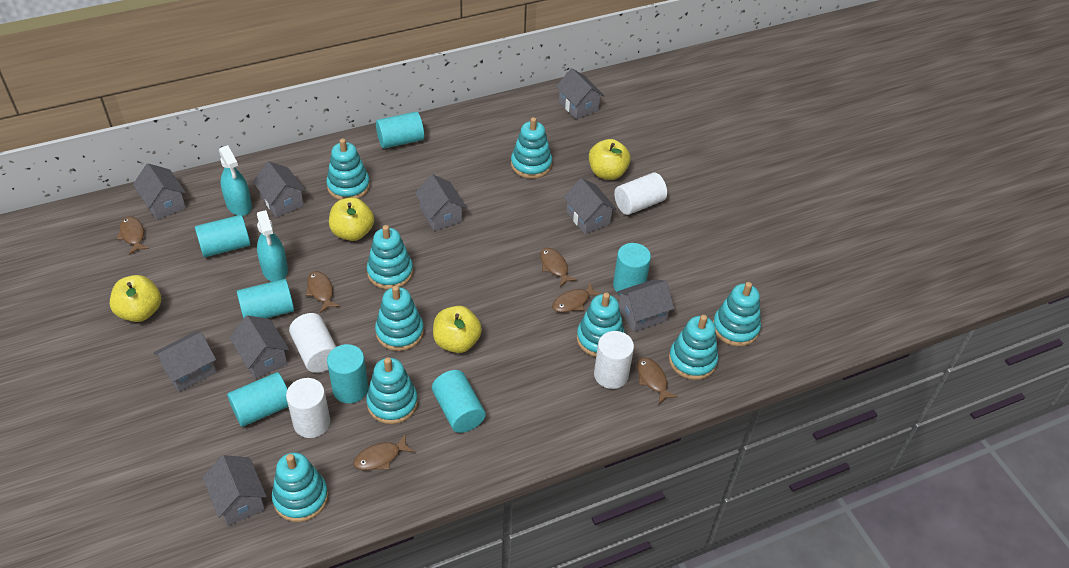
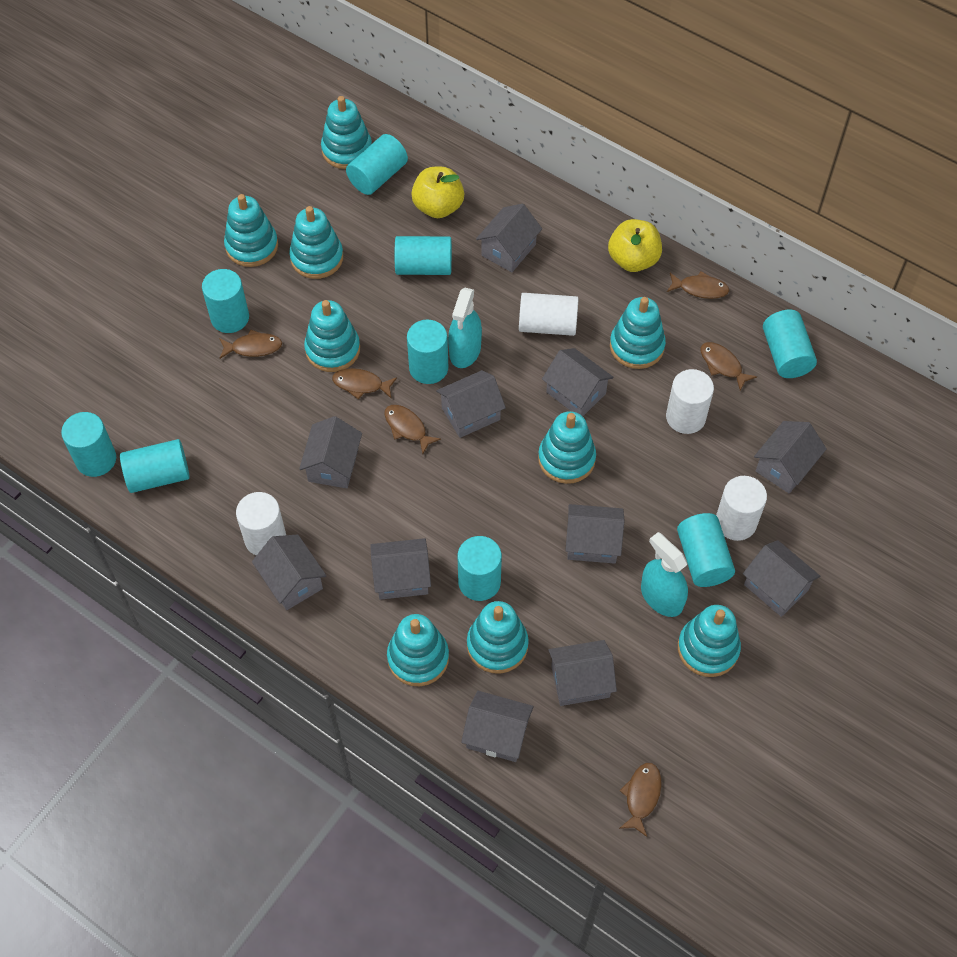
grey house: 9 -> 11
turquoise cylinder: 7 -> 9
yellow apple: 4 -> 2

